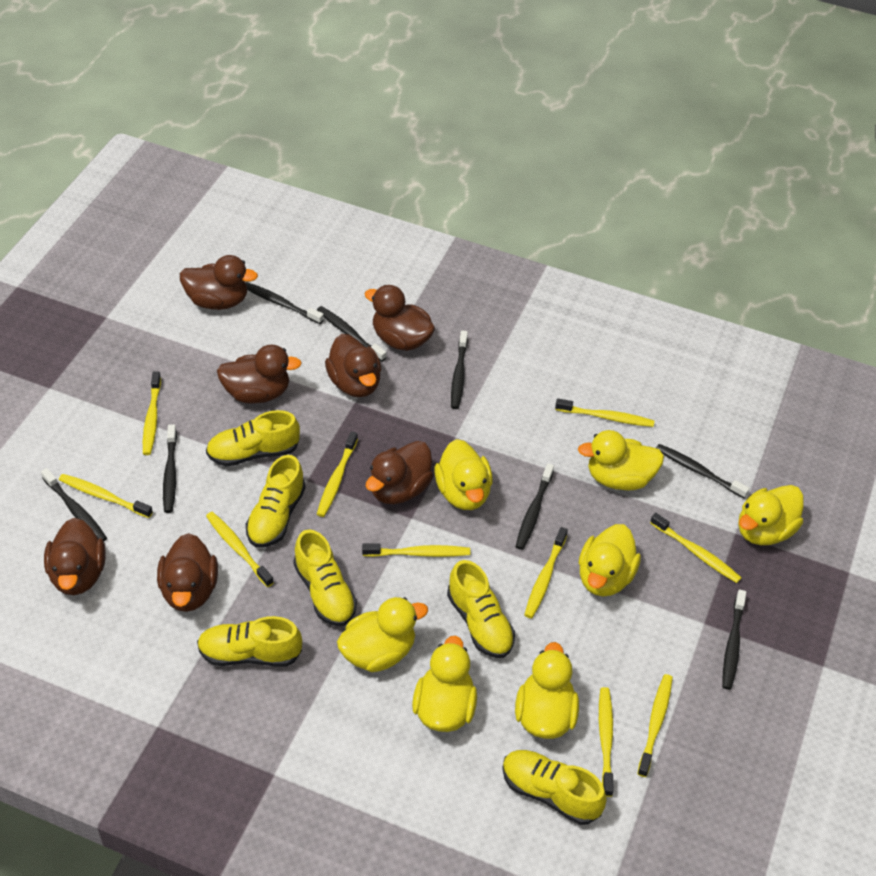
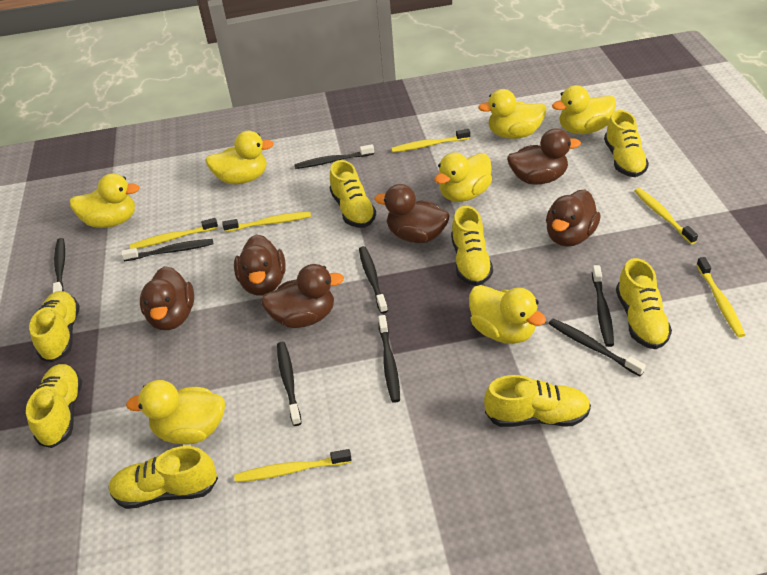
brown duck: 7 -> 6
yellow shoe: 6 -> 8
yellow toothbrush: 10 -> 6

